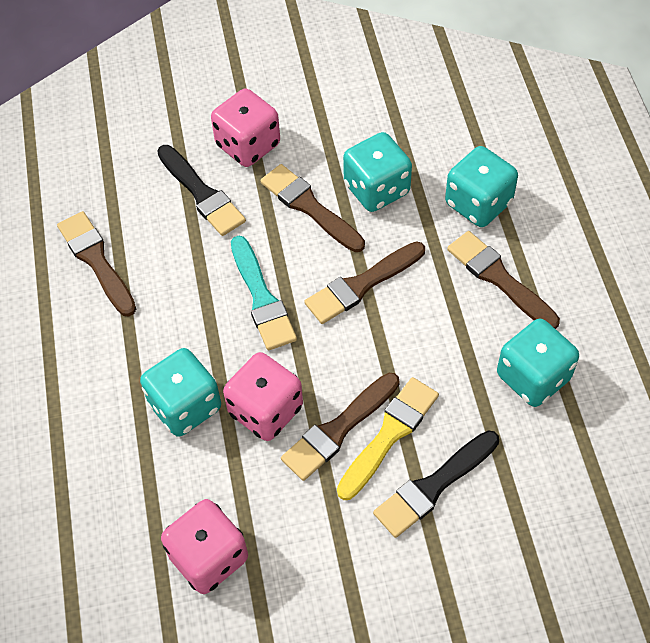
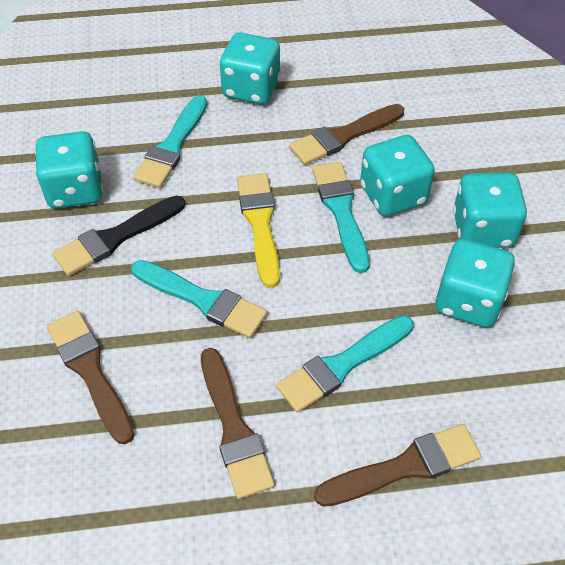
black brush: 2 -> 1
brown brush: 5 -> 4
pink dice: 3 -> 0
turquoise brush: 1 -> 4
turquoise dice: 4 -> 5

